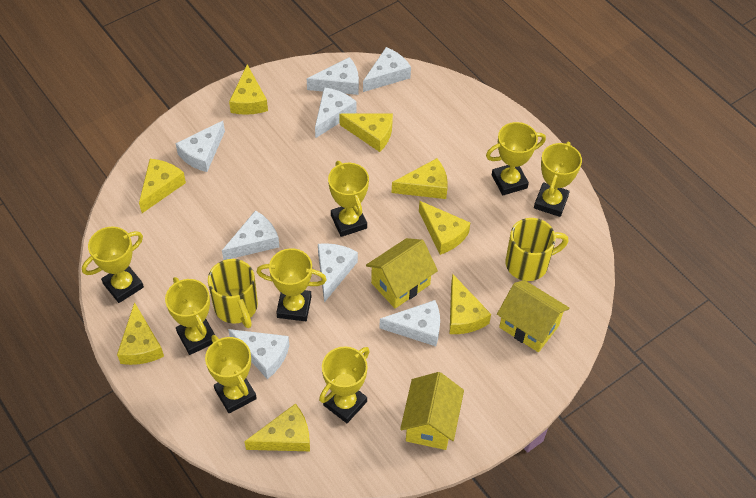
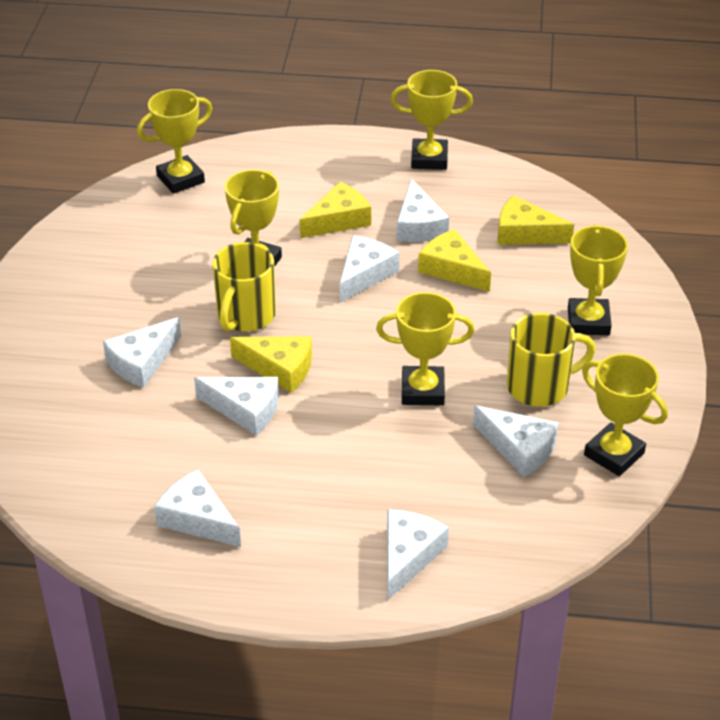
white cheese: 8 -> 7
yellow cheese: 8 -> 4
yellow house: 3 -> 0
yellow trophy: 8 -> 6

